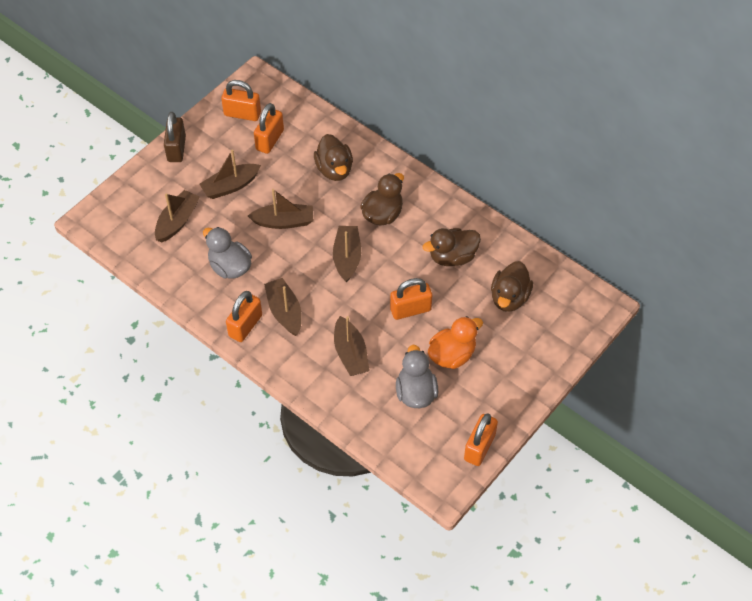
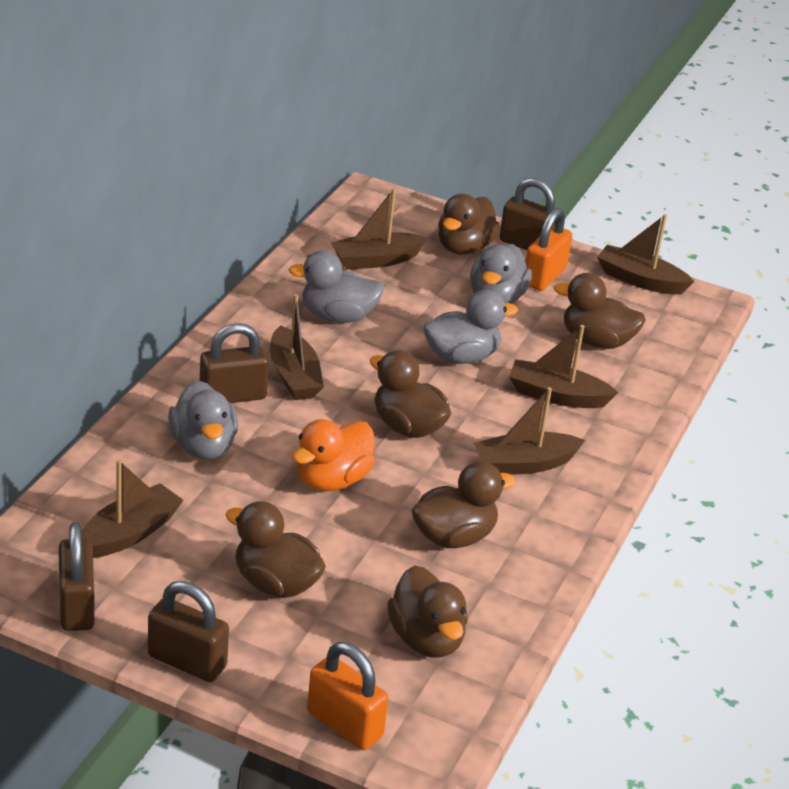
brown duck: 4 -> 6
brown padlock: 1 -> 4
grey duck: 2 -> 4
orange padlock: 5 -> 2

